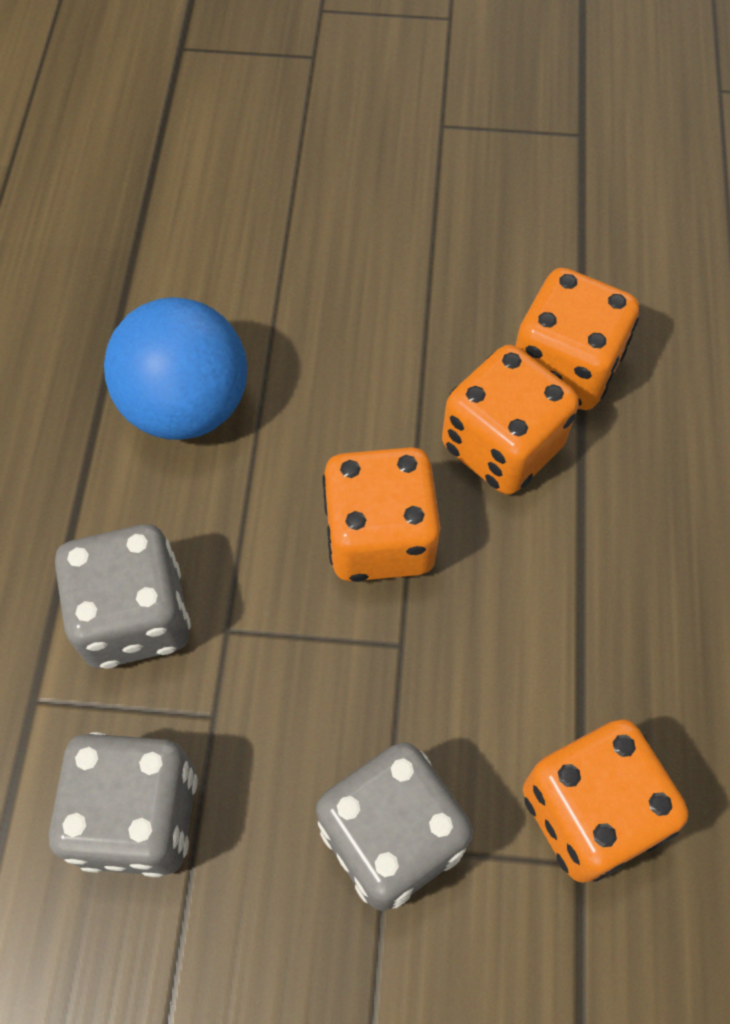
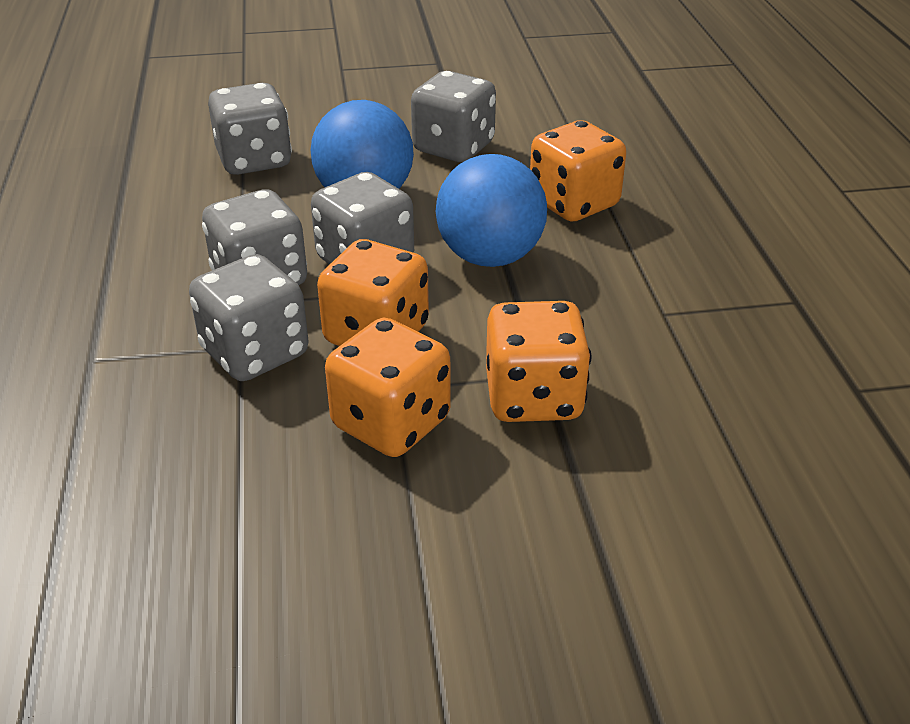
blue ball: 1 -> 2
grey dice: 3 -> 5

